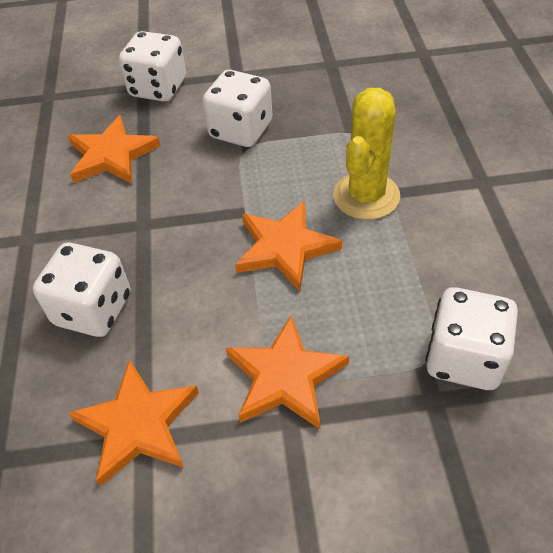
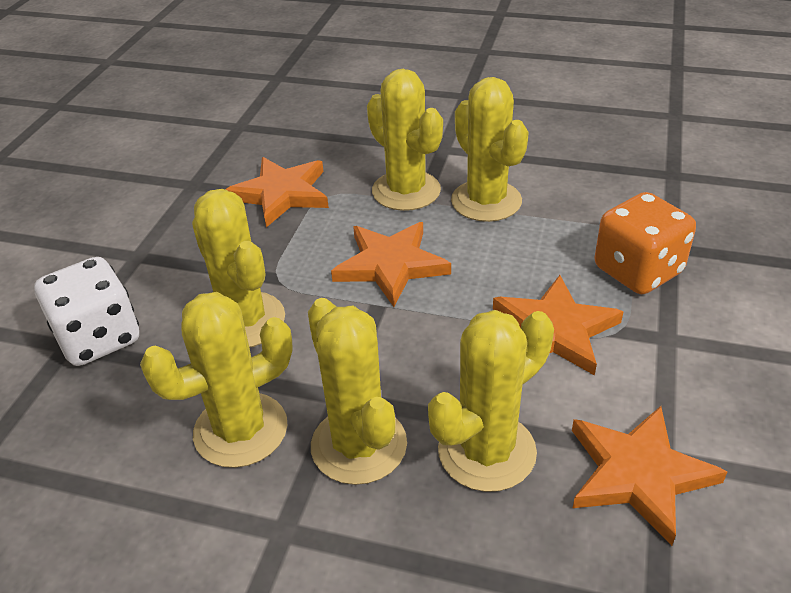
orange dice: 0 -> 1
white dice: 4 -> 1
yellow cactus: 1 -> 6

